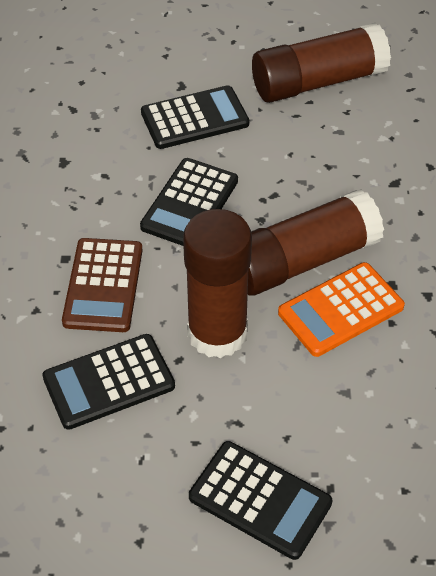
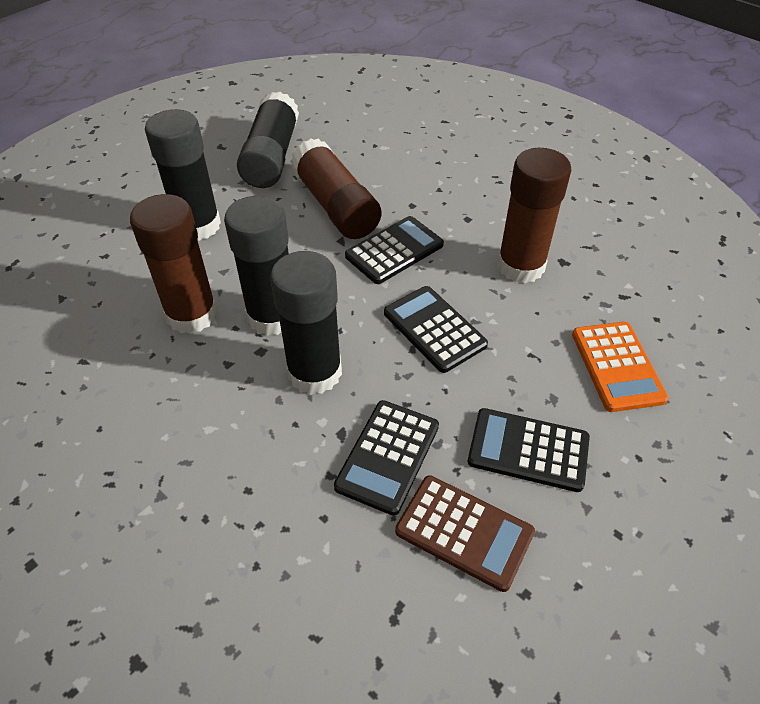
black glue stick: 0 -> 4

